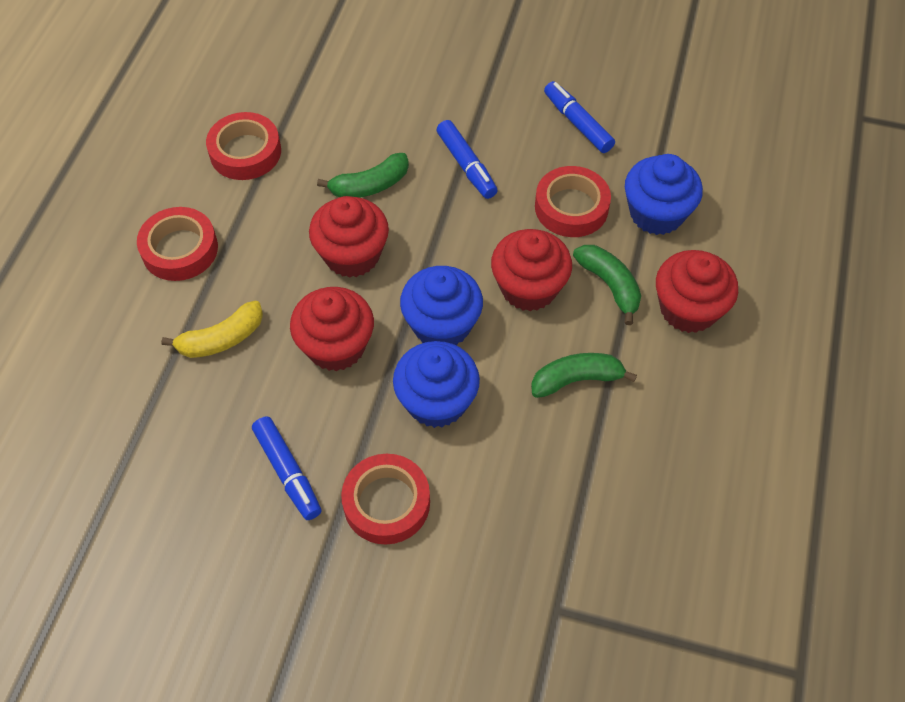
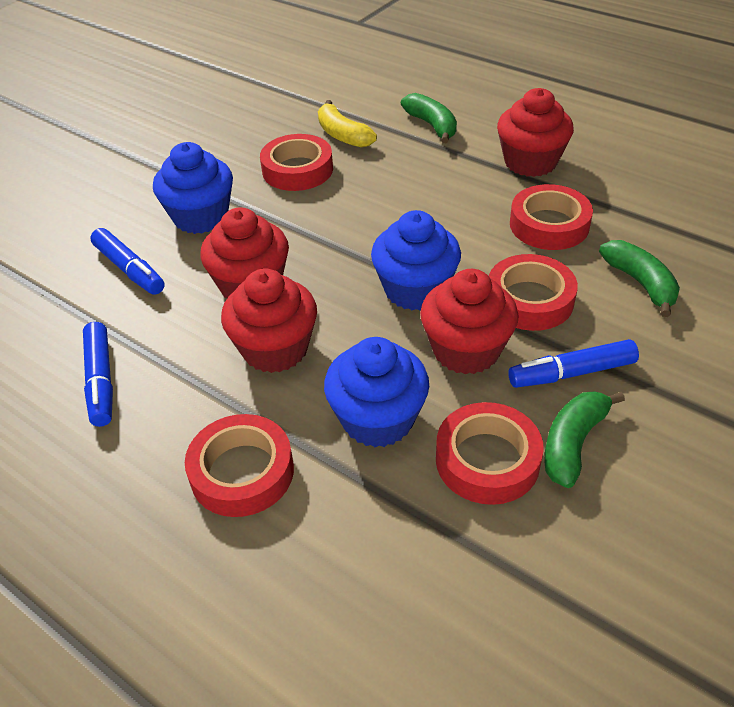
red tape: 4 -> 5

